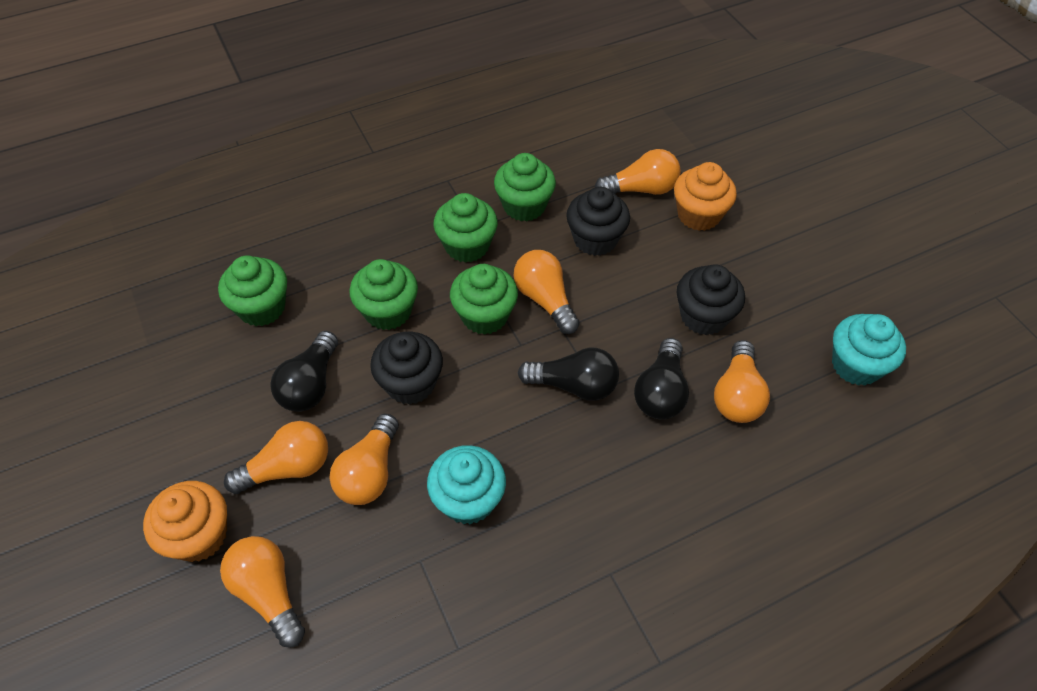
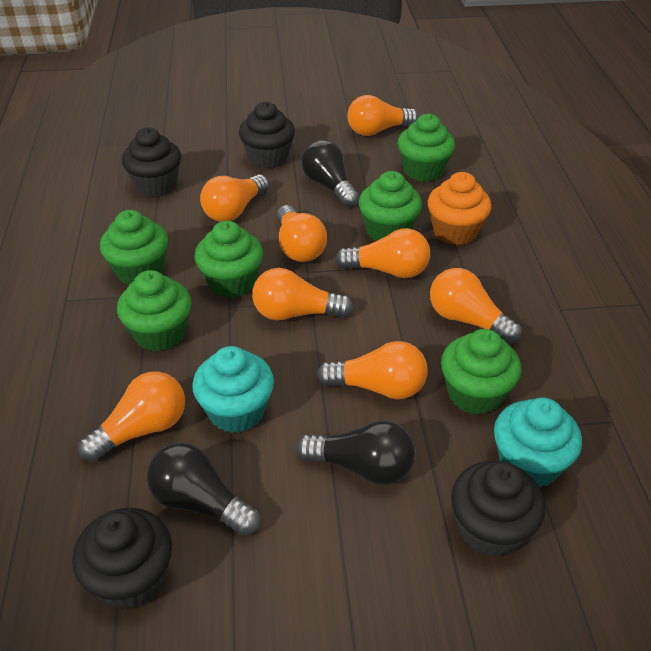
black cupcake: 3 -> 4
green cupcake: 5 -> 6
orange cupcake: 2 -> 1
orange light bulb: 6 -> 8

